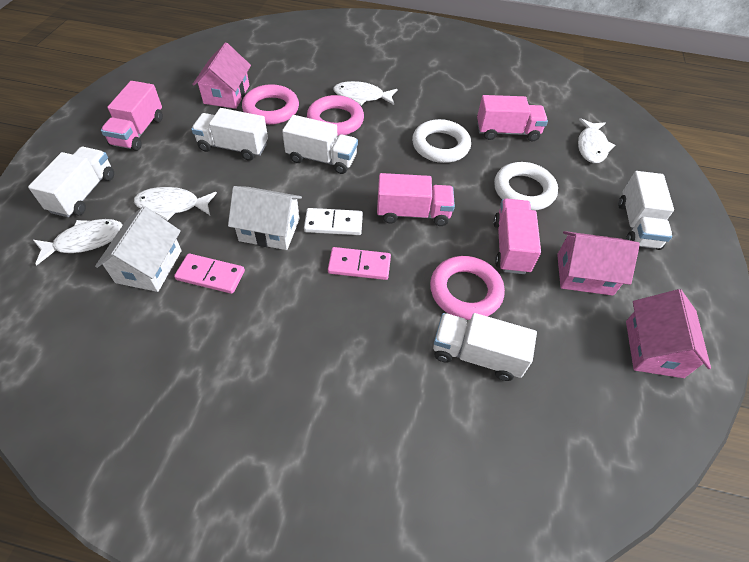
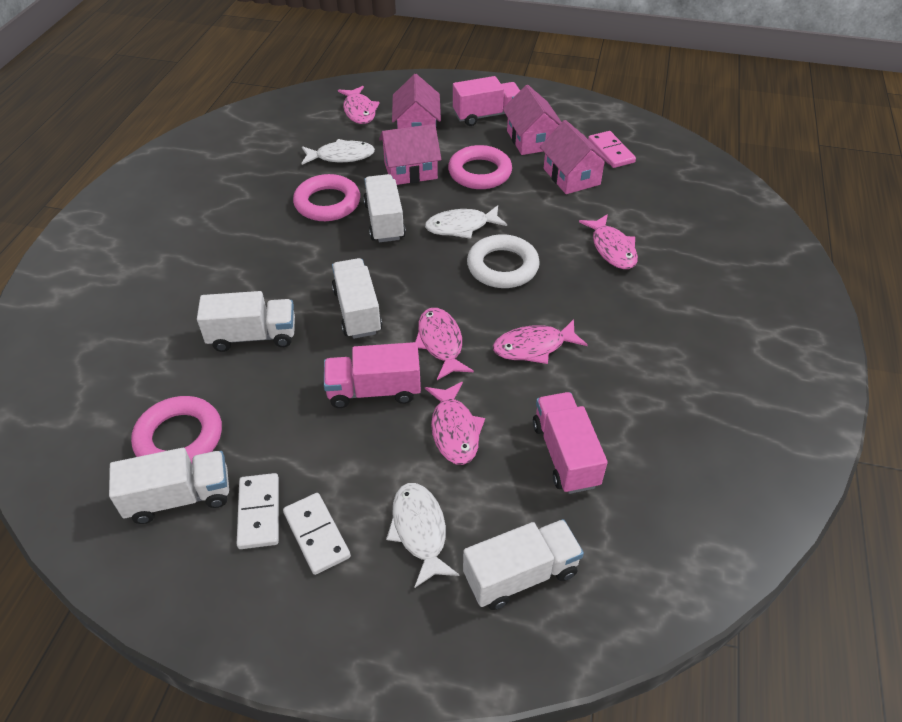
pink domino: 2 -> 1
pink fish: 0 -> 5
pink house: 3 -> 4
pink truck: 4 -> 3
white domino: 1 -> 2
white fish: 4 -> 3
white house: 2 -> 0
white ring: 2 -> 1

